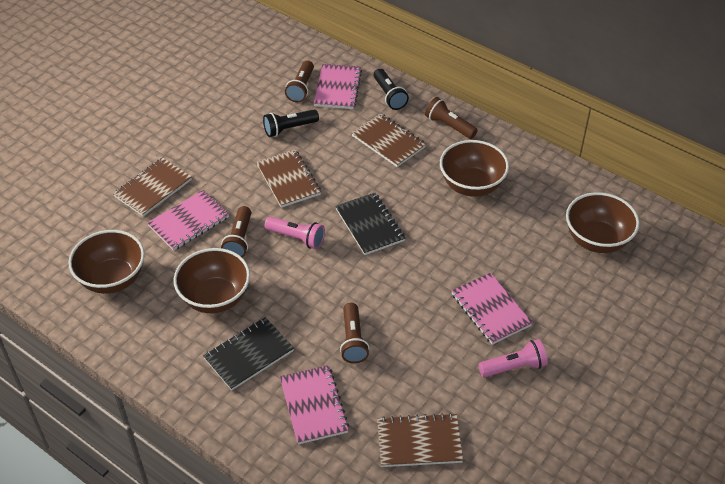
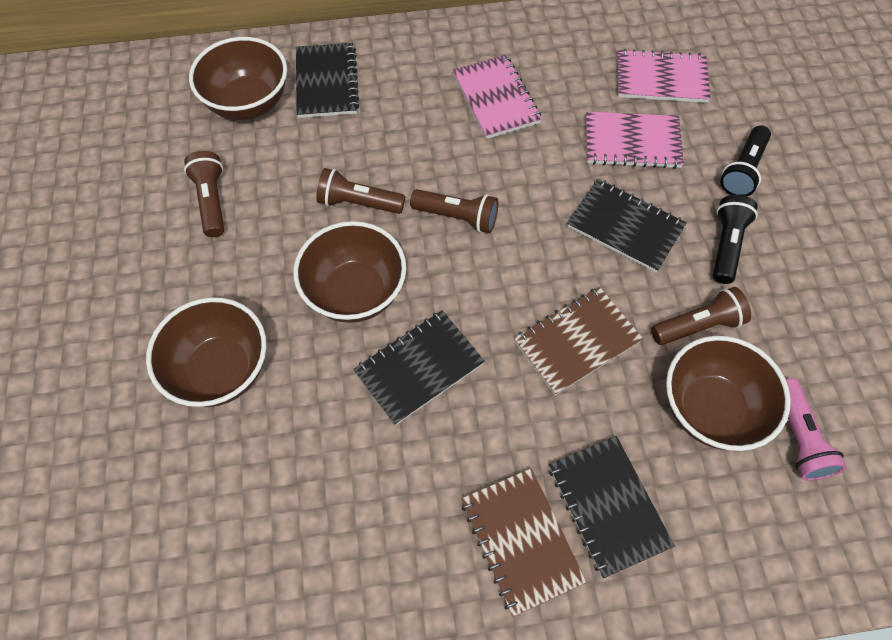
black notebook: 2 -> 4
brown notebook: 4 -> 2
pink flashlight: 2 -> 1
pink notebook: 4 -> 3

